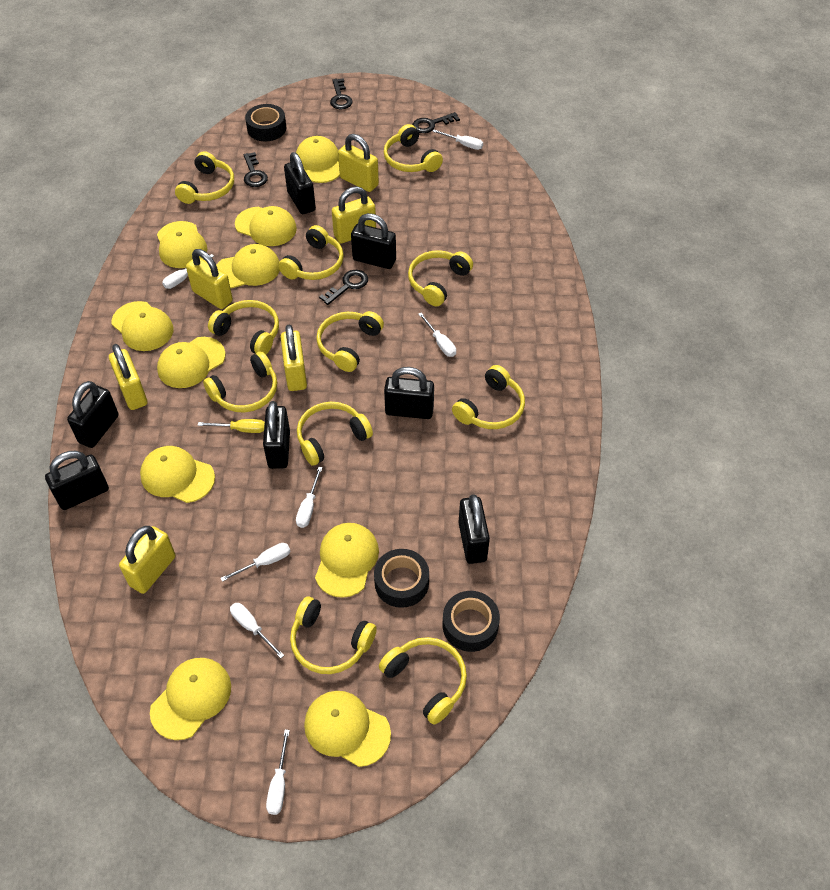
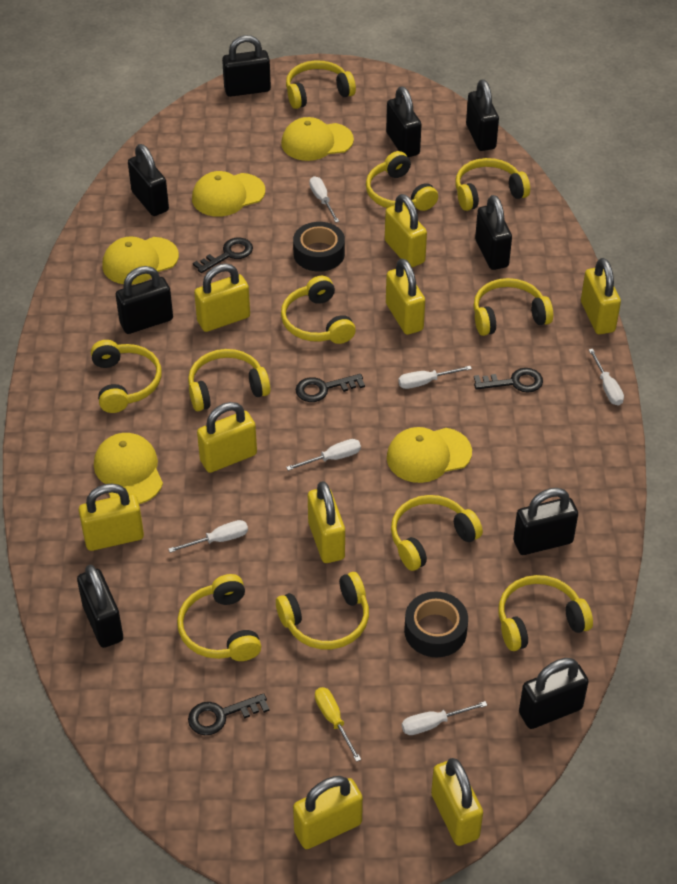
black padlock: 7 -> 9
black tape: 3 -> 2
white screwdriver: 7 -> 6
yellow cap: 10 -> 5
yellow padlock: 6 -> 9

